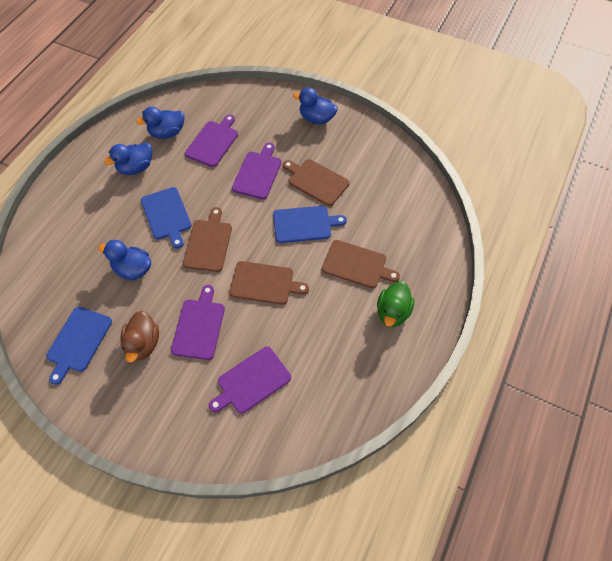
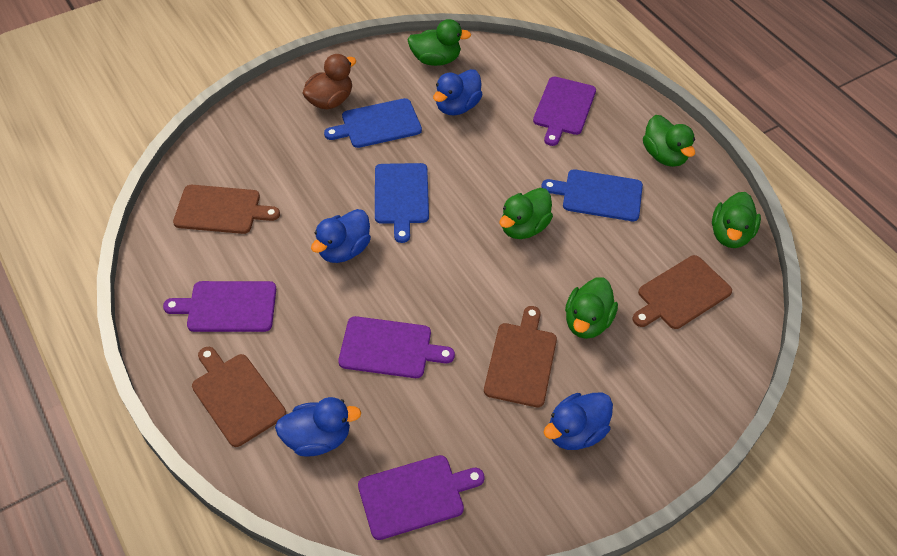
green duck: 1 -> 5

